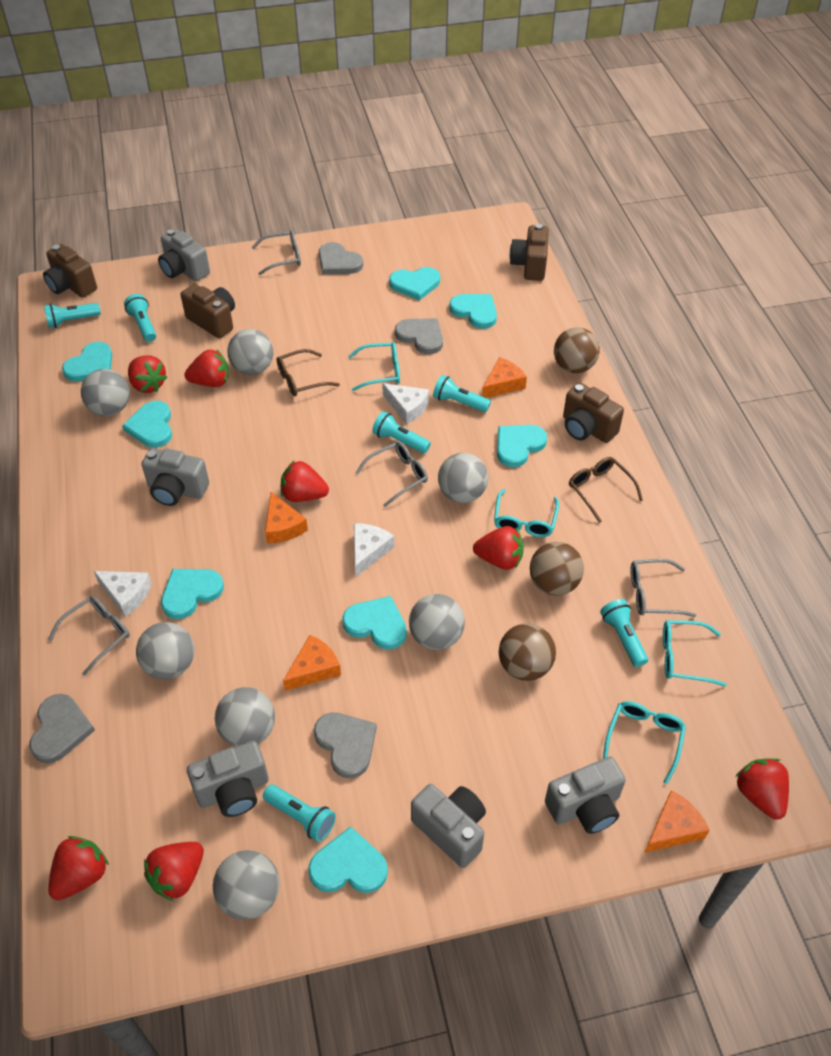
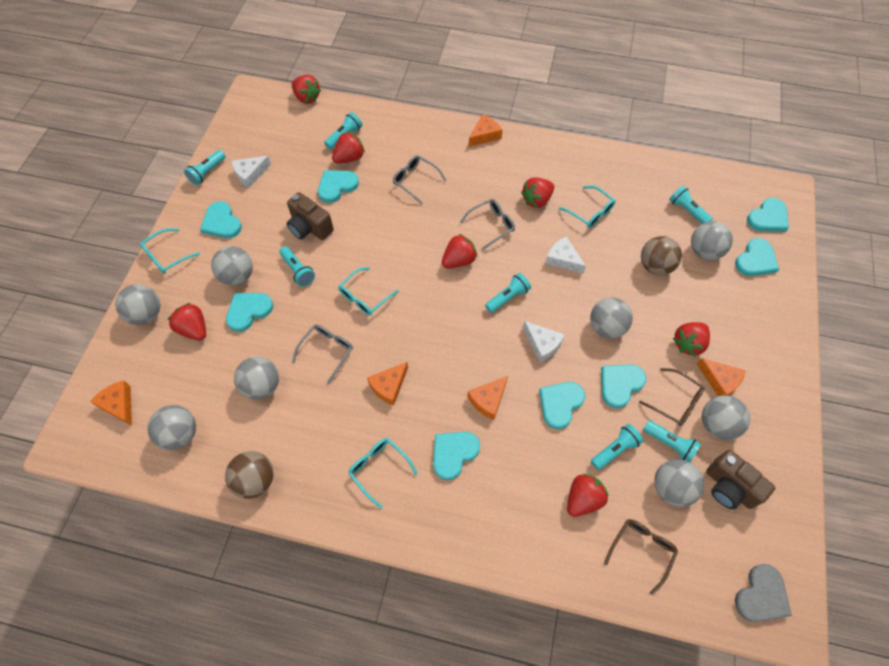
brown ball: 3 -> 2
brown camera: 4 -> 2
grey ball: 7 -> 8
grey camera: 5 -> 0
grey glasses: 4 -> 3
grey heart: 4 -> 1
orange cheese: 4 -> 5
turquoise flashlight: 6 -> 7

